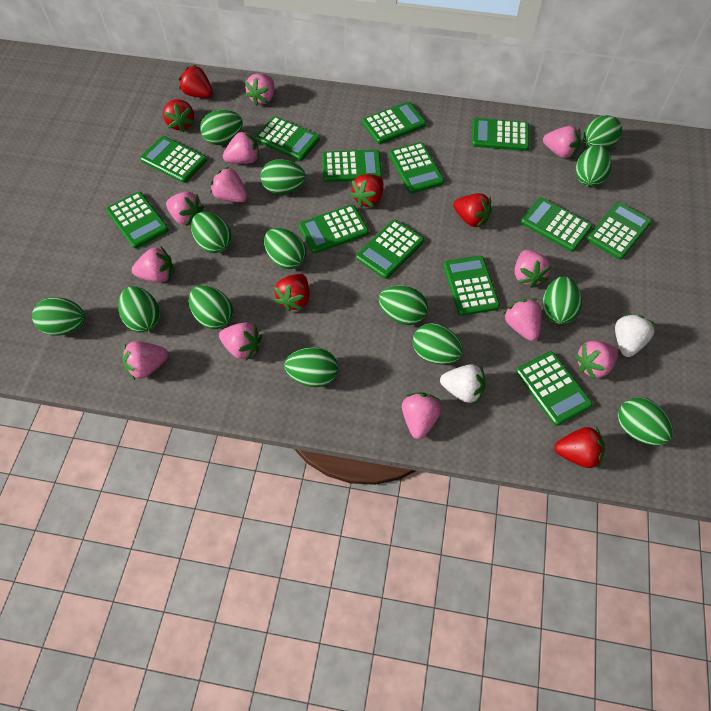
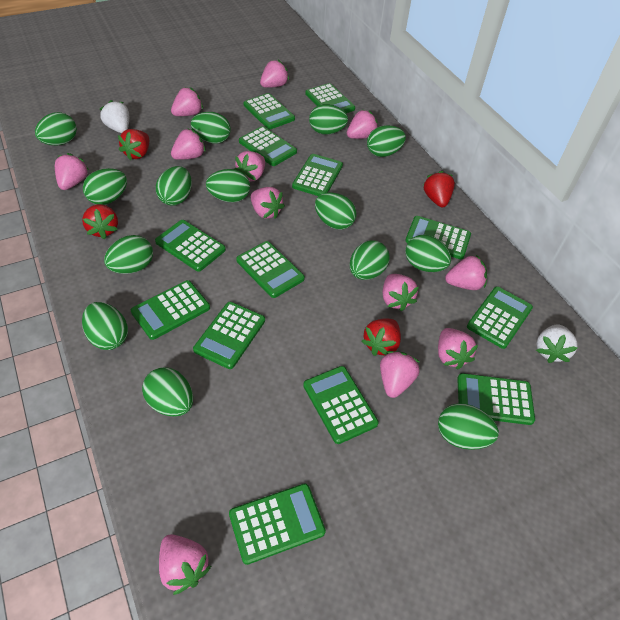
red strawberry: 6 -> 4

